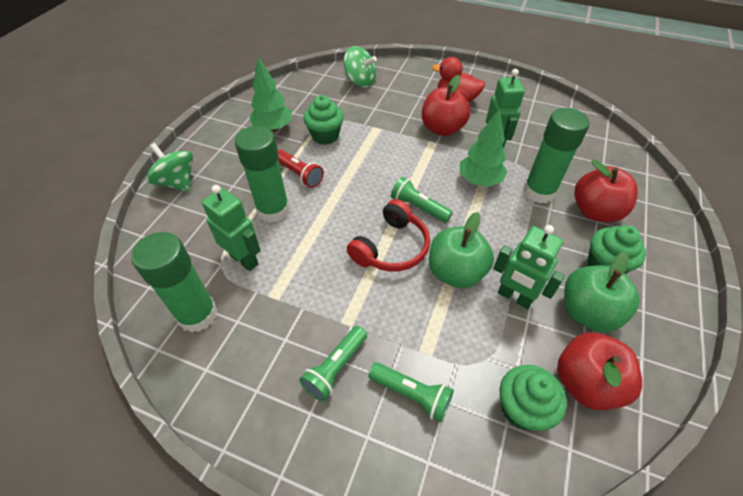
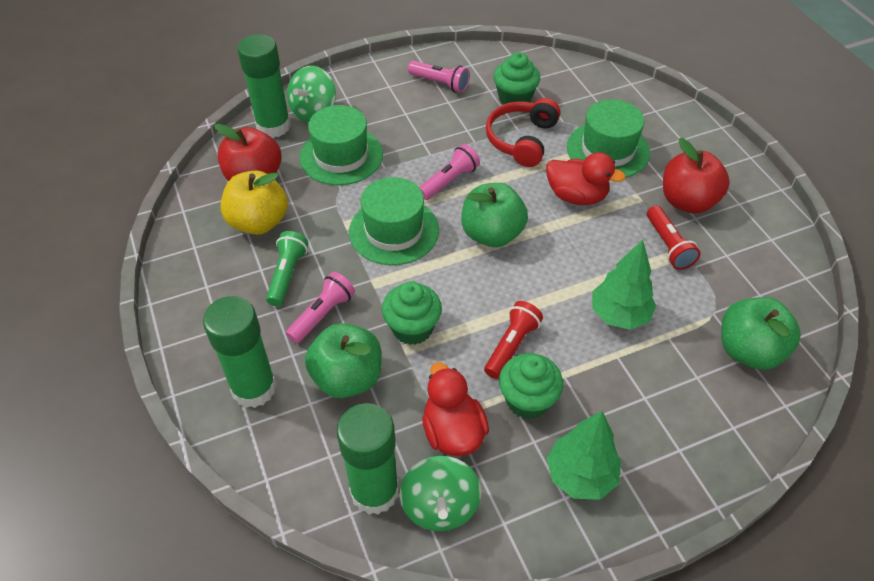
green apple: 2 -> 3
green flashlight: 3 -> 1
green hat: 0 -> 3
green robot: 3 -> 0
pink flashlight: 0 -> 3
red apple: 3 -> 2
red duck: 1 -> 2
red flashlight: 1 -> 2
yellow apple: 0 -> 1

